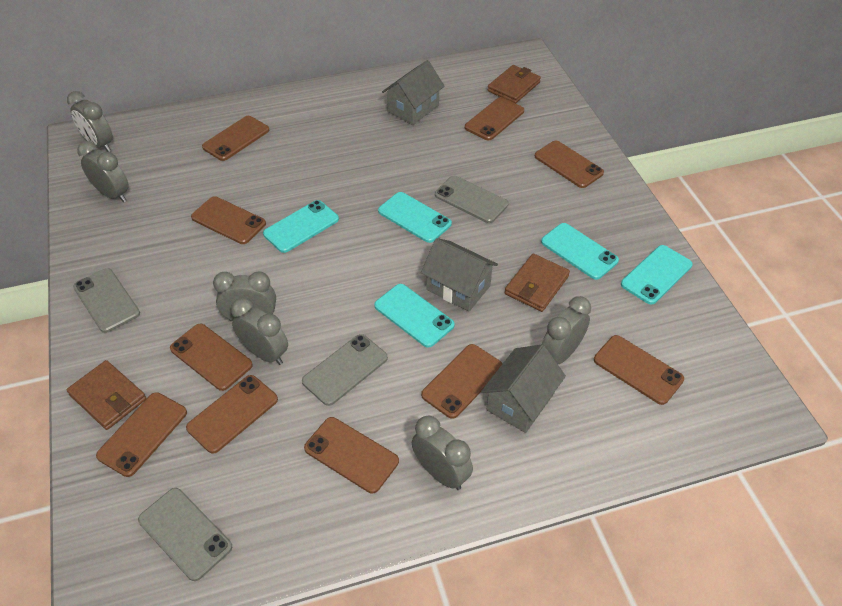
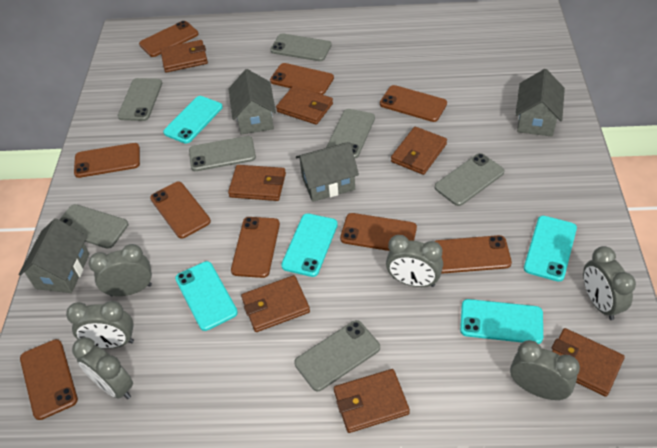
brown phone: 10 -> 9
brown wallet: 3 -> 7
grey house: 3 -> 4
grey phone: 4 -> 7

